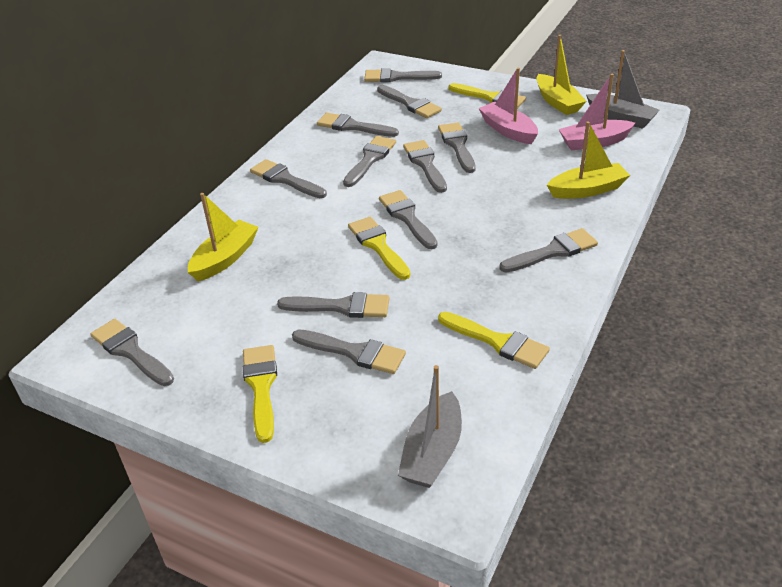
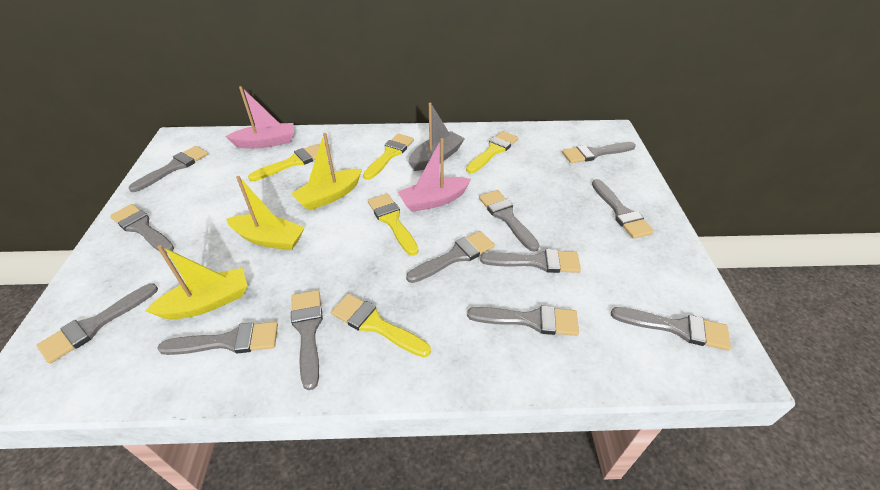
grey boat: 2 -> 1
yellow brush: 4 -> 5

